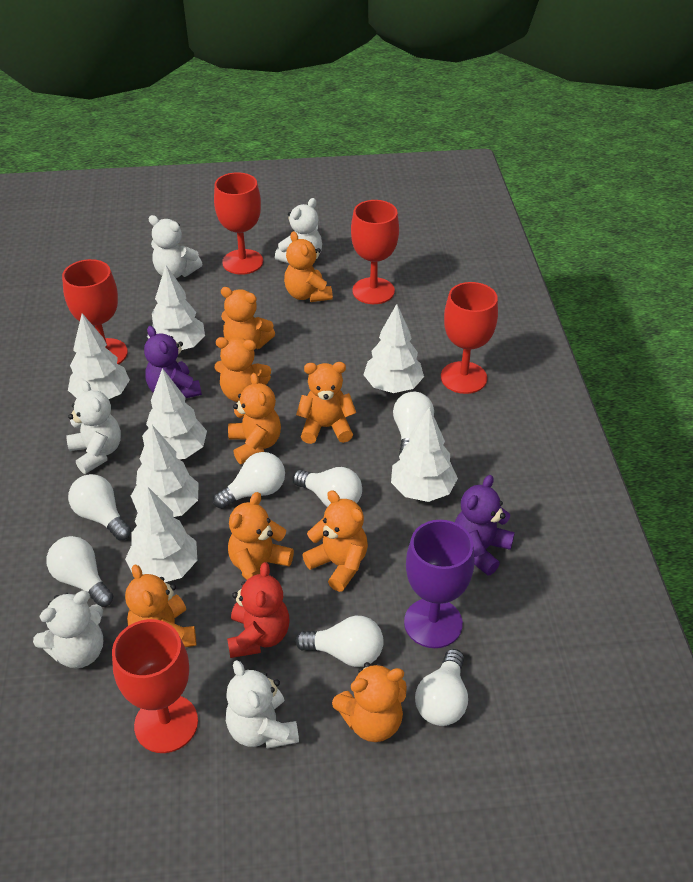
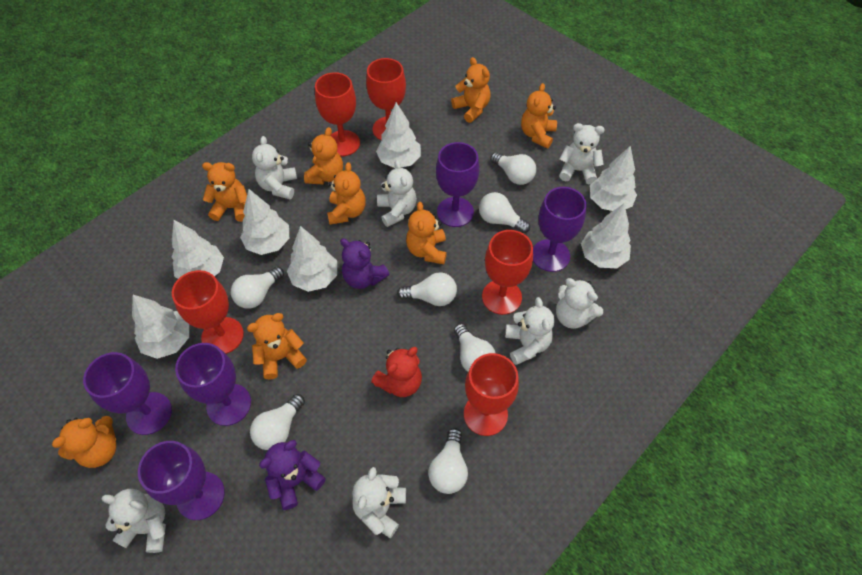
orange teddy bear: 9 -> 8
purple goblet: 1 -> 5
white teddy bear: 5 -> 7

